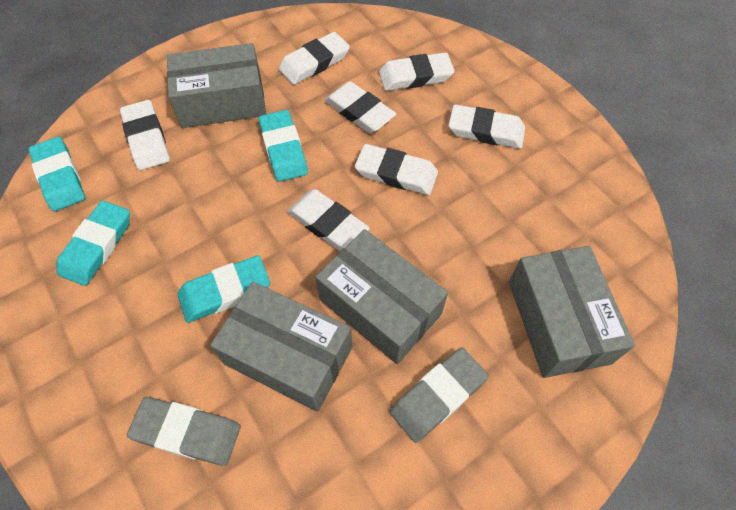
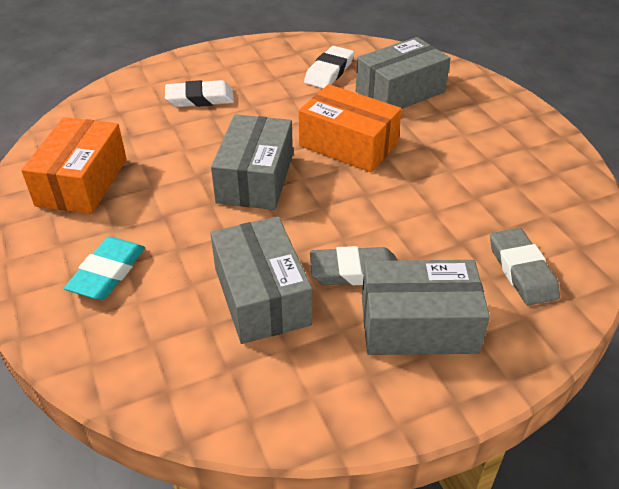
orange box: 0 -> 2
turquoise eraser: 4 -> 1
white eraser: 7 -> 2

